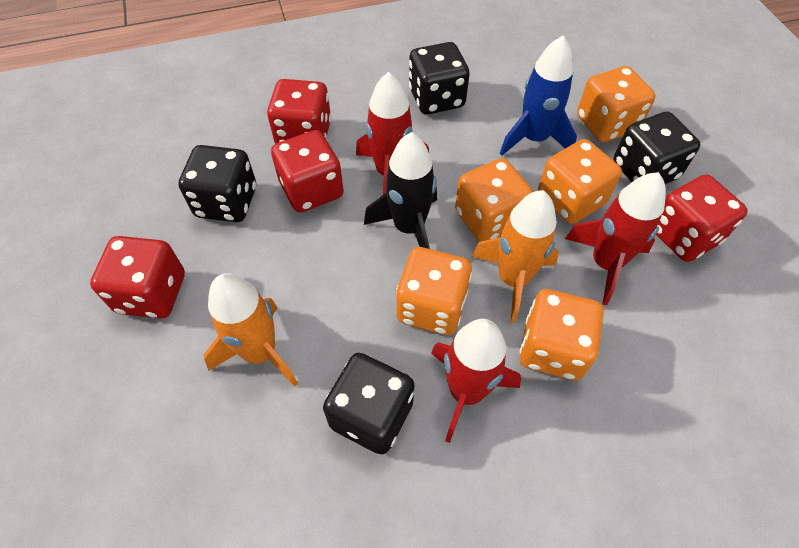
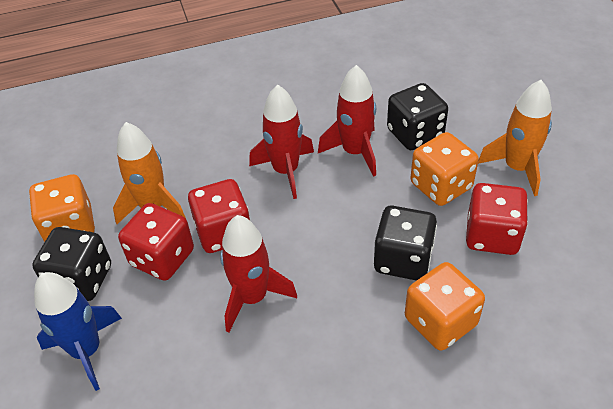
black dice: 4 -> 3
black rocket: 1 -> 0
orange dice: 5 -> 3
red dice: 4 -> 3

